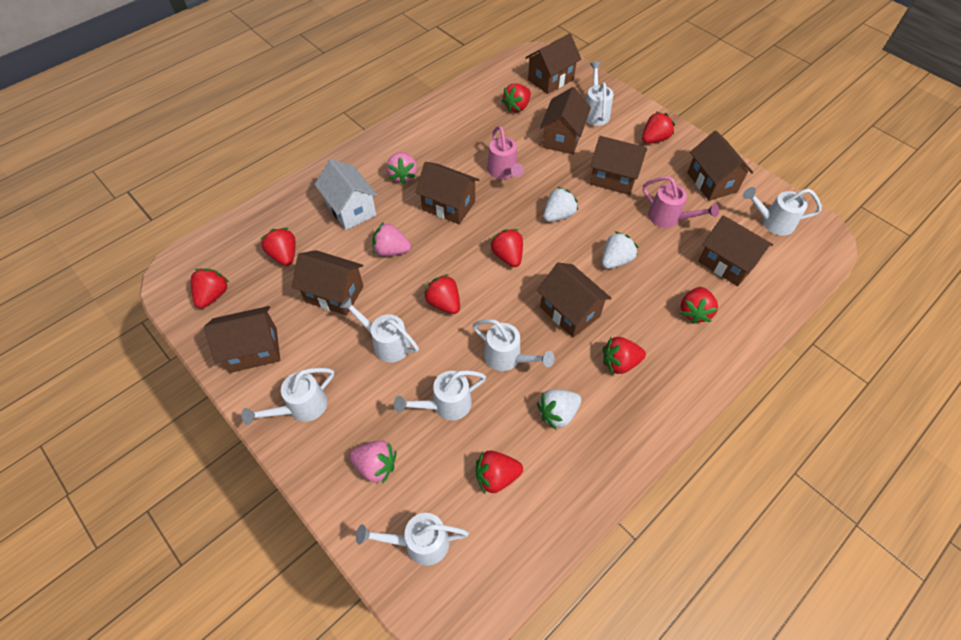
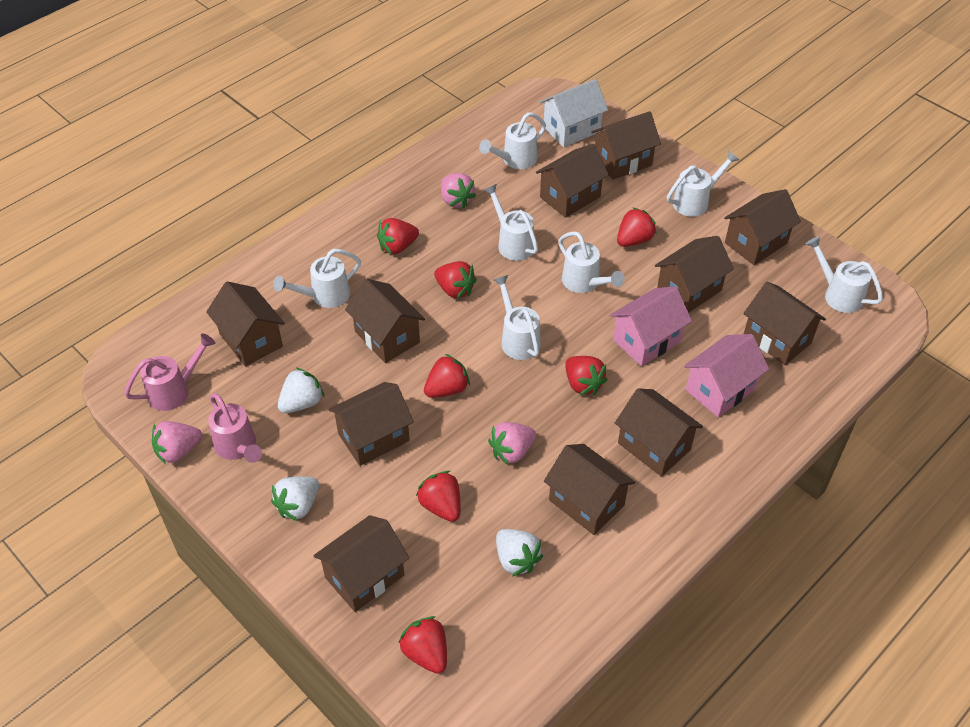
brown house: 9 -> 11
pink house: 0 -> 2
red strawberry: 9 -> 7

